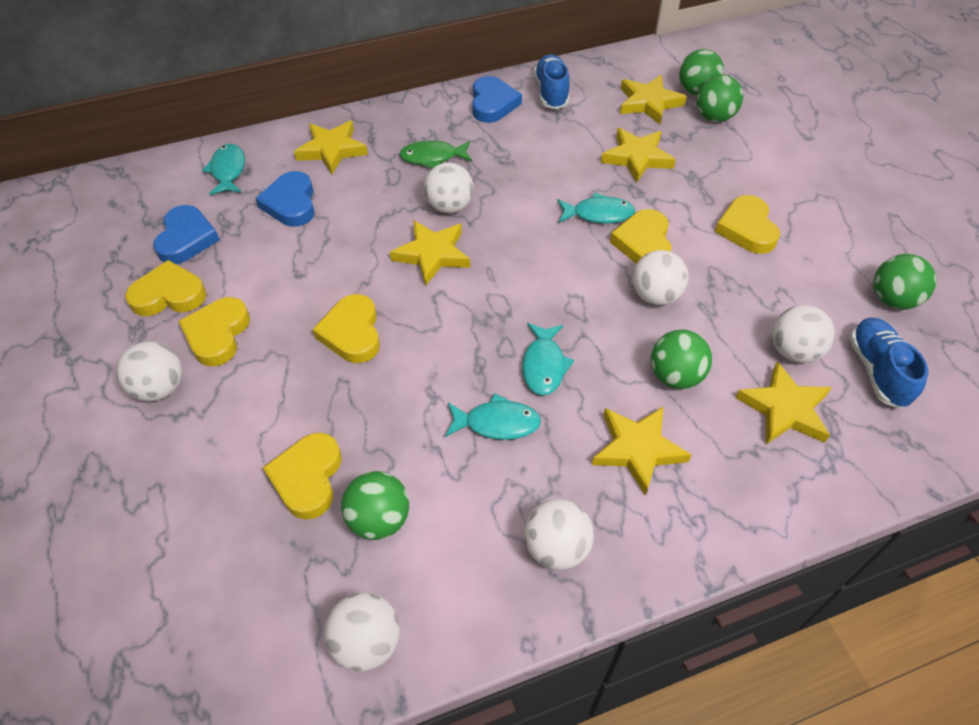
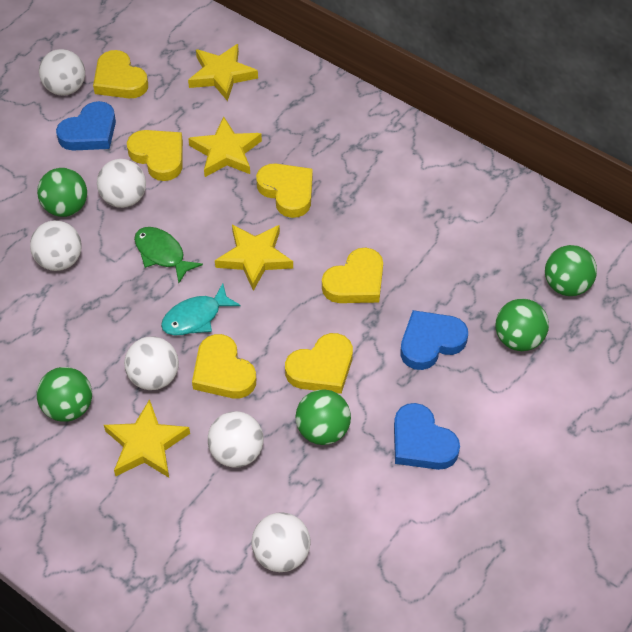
blue shoe: 2 -> 0
turquoise fish: 4 -> 1
yellow star: 6 -> 4

